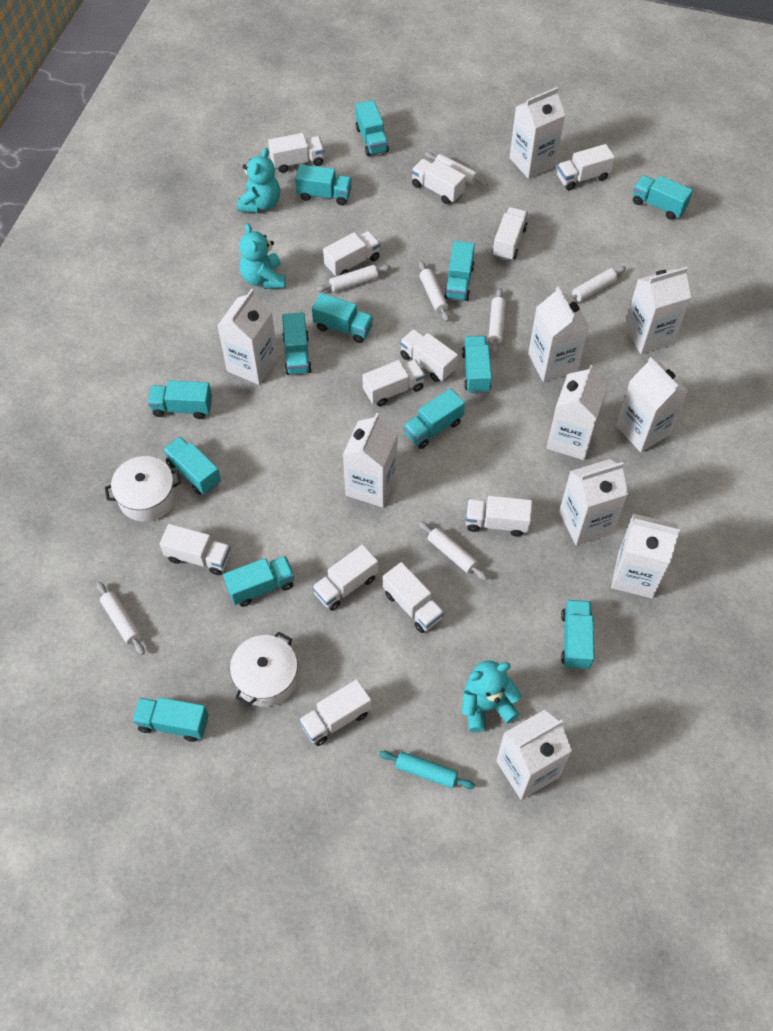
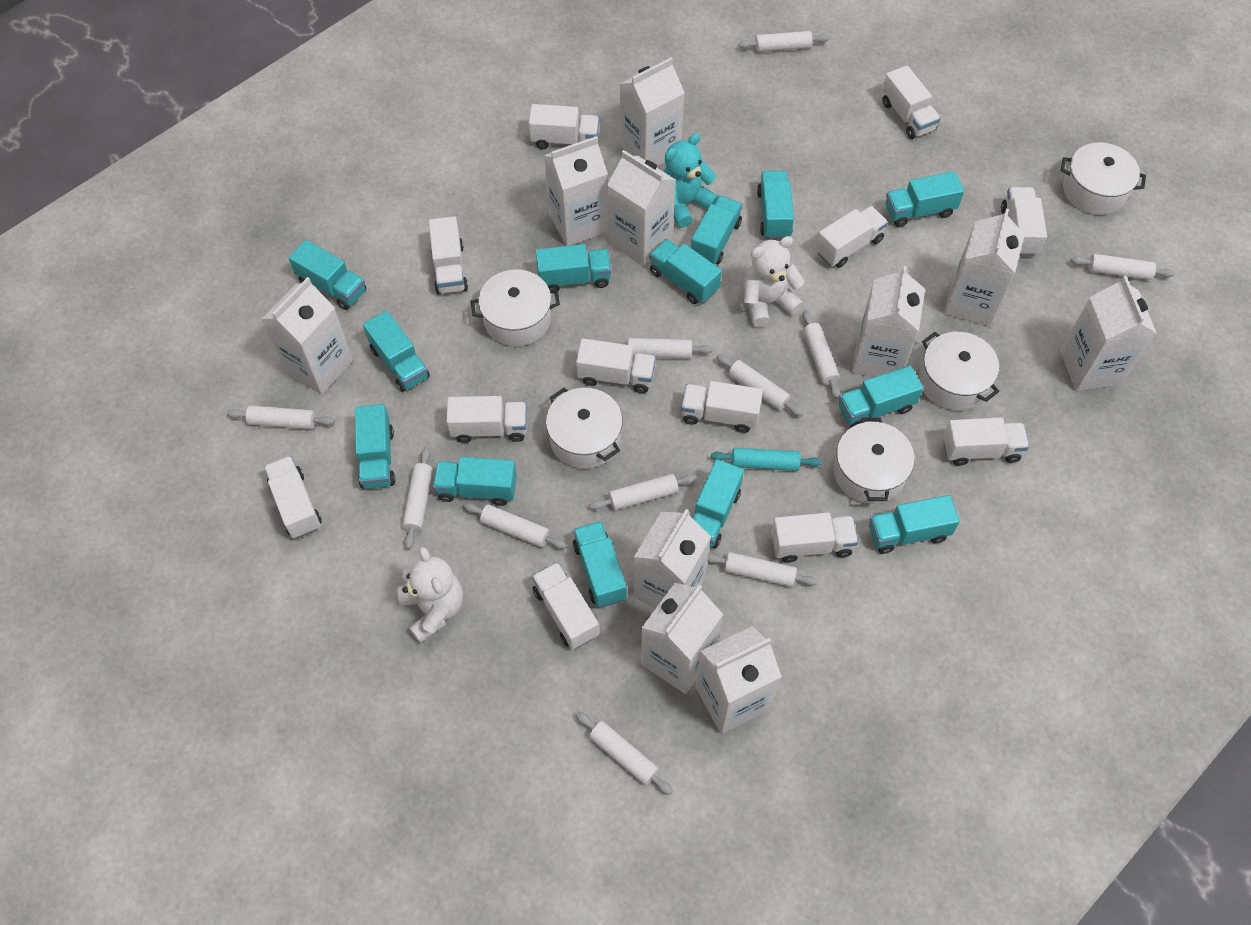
turquoise teddy bear: 3 -> 1
white pot: 2 -> 5
white rolling pin: 7 -> 11
white teddy bear: 0 -> 2

